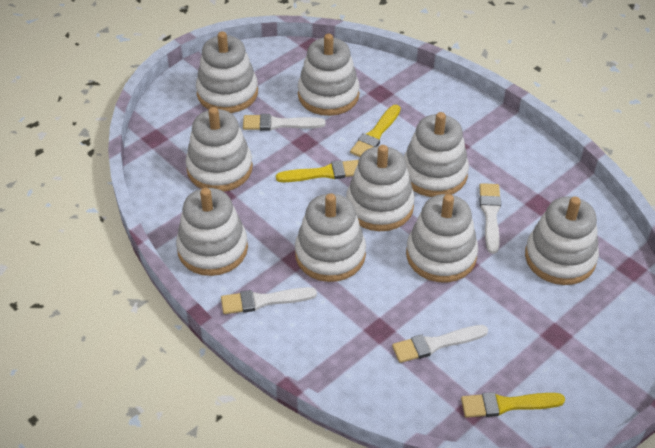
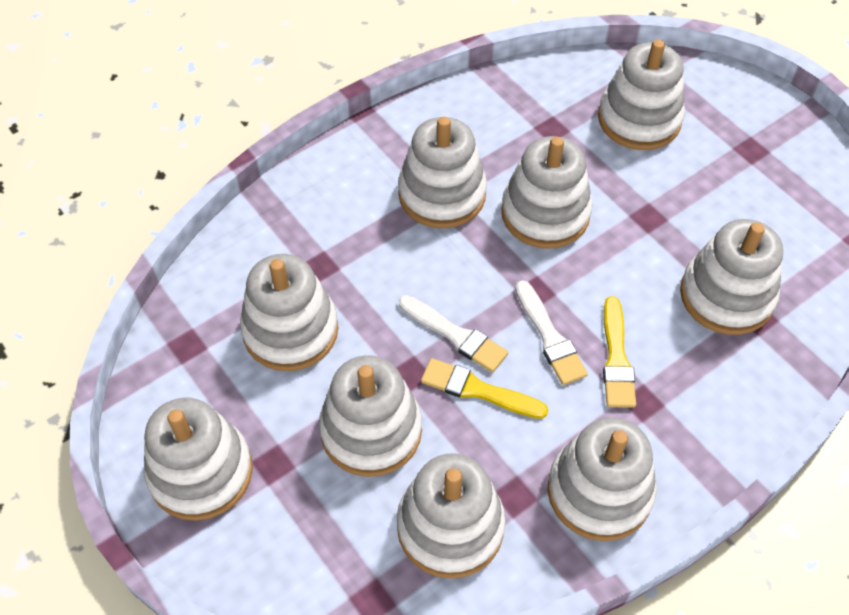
white brush: 4 -> 2
yellow brush: 3 -> 2

